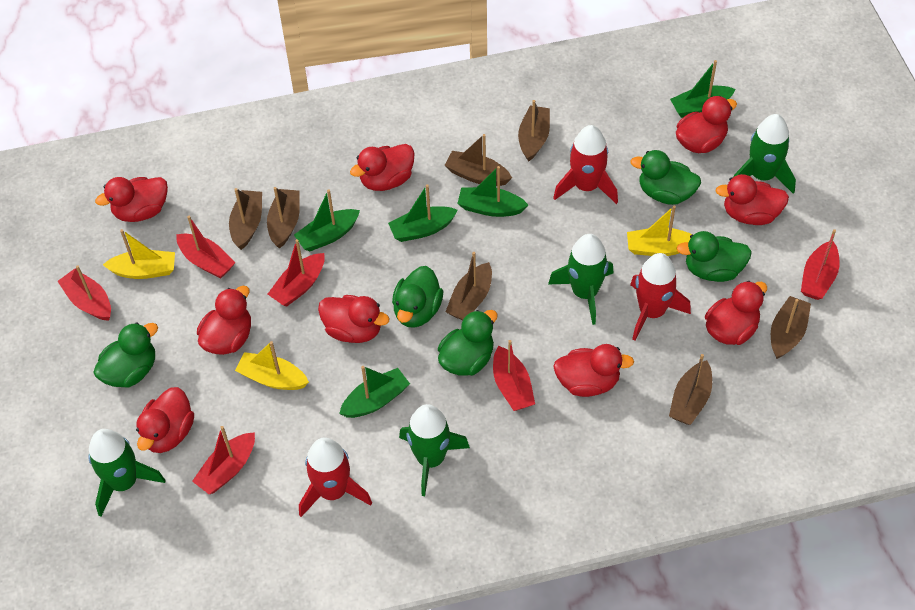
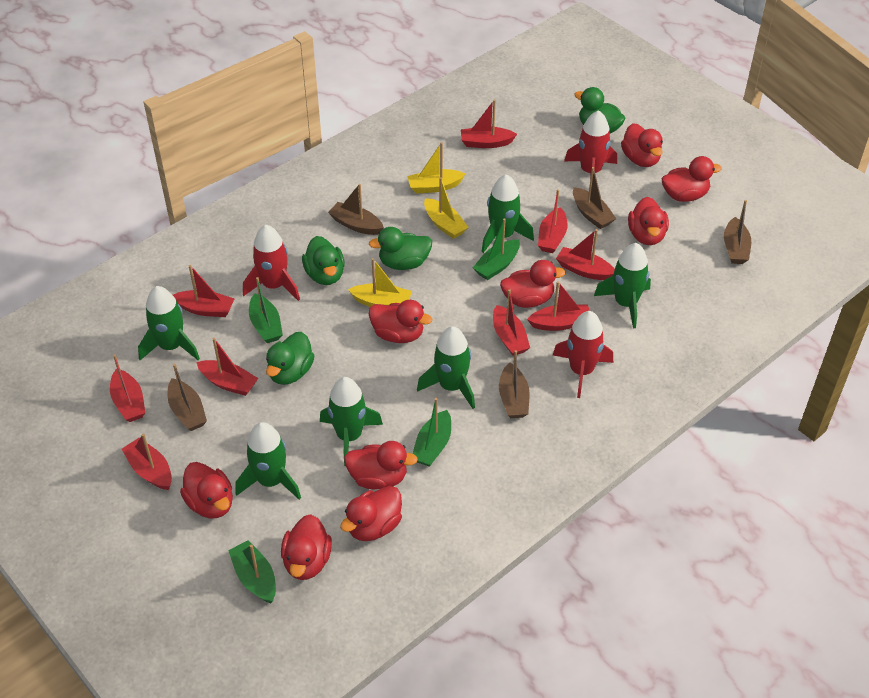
brown boat: 7 -> 5
green boat: 5 -> 4
green duck: 5 -> 4
green rocket: 4 -> 6
red boat: 6 -> 9

